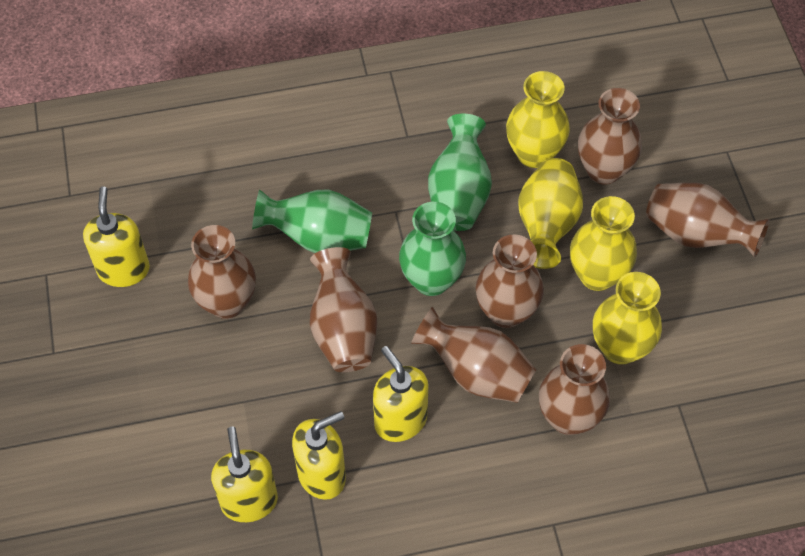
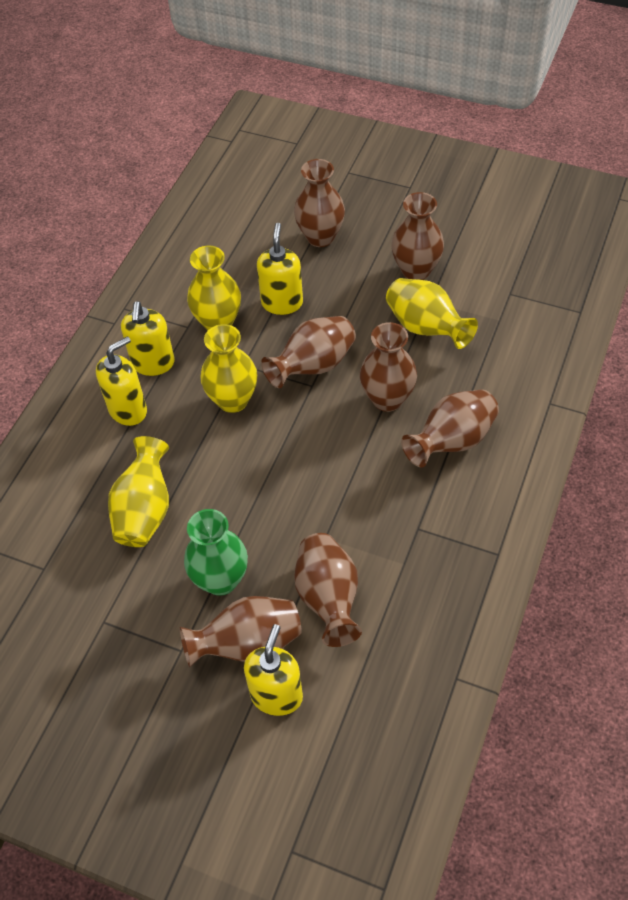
green vase: 3 -> 1

